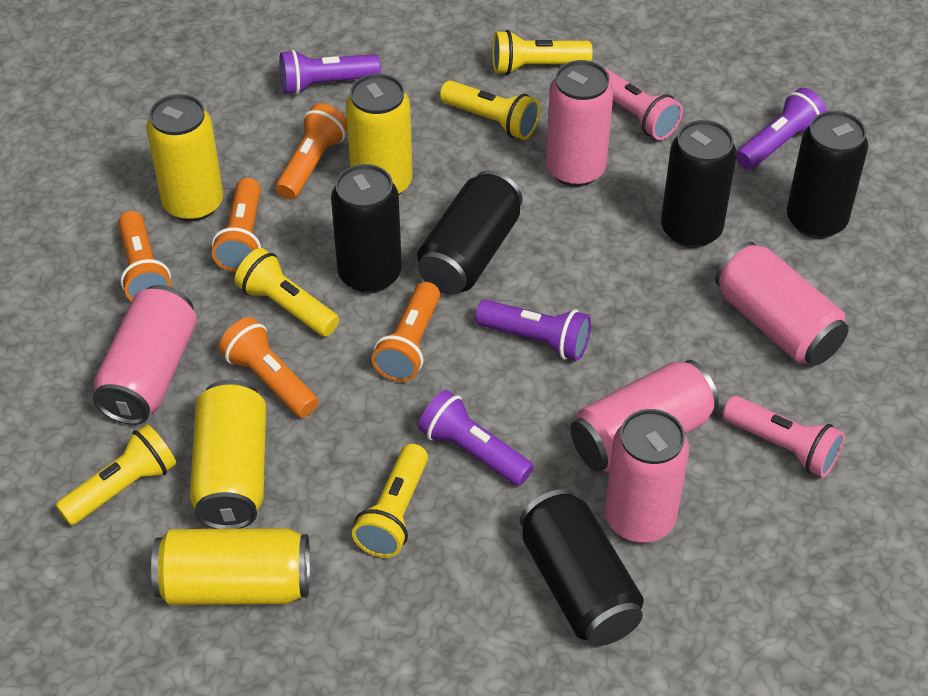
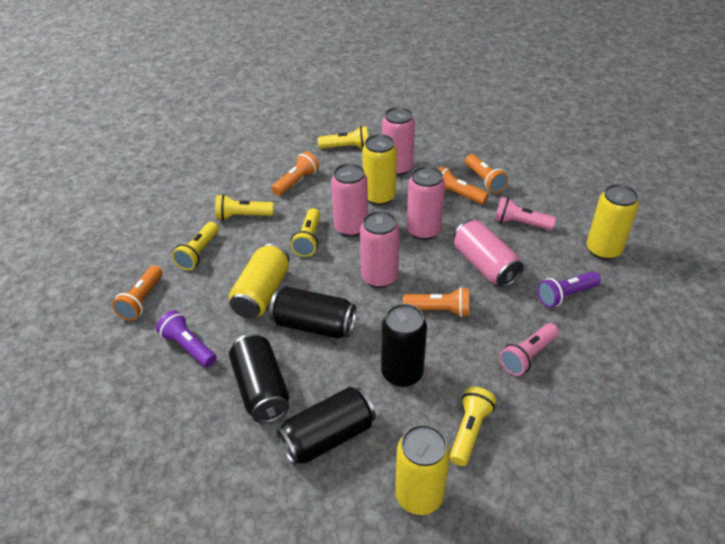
black can: 5 -> 4
purple flashlight: 4 -> 2

